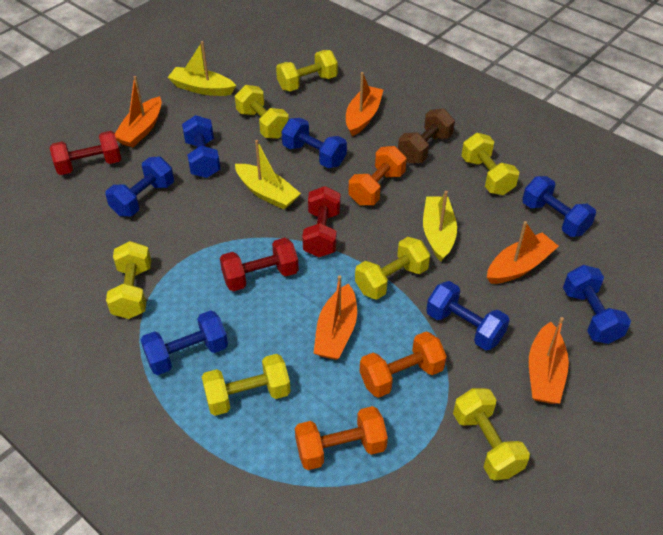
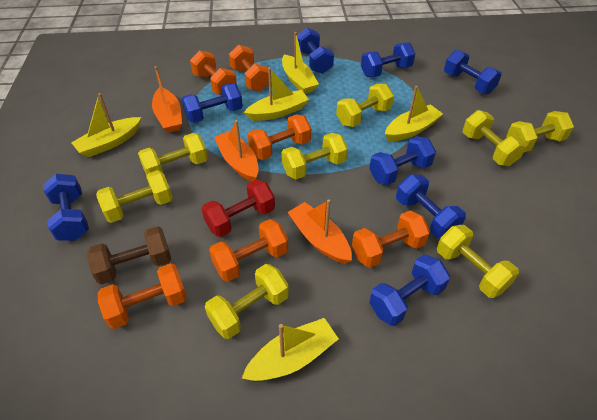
blue dumbbell: 7 -> 8
orange boat: 5 -> 3
orange dumbbell: 3 -> 6
red dumbbell: 3 -> 1
yellow boat: 3 -> 5
yellow dumbbell: 7 -> 8

